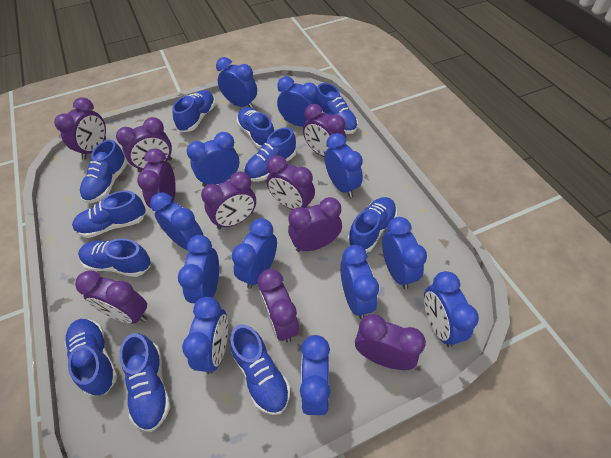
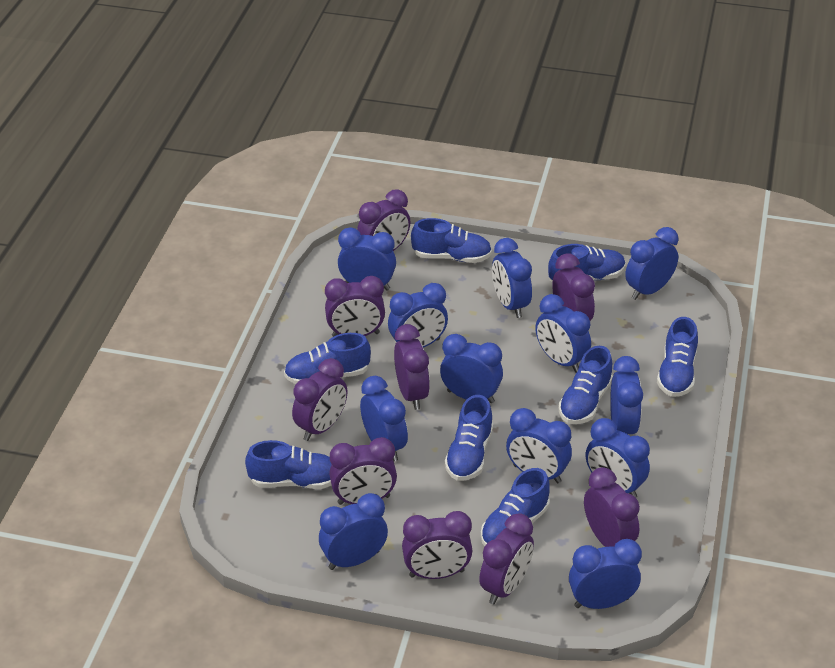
blue shoe: 11 -> 8
purple clock: 10 -> 9

